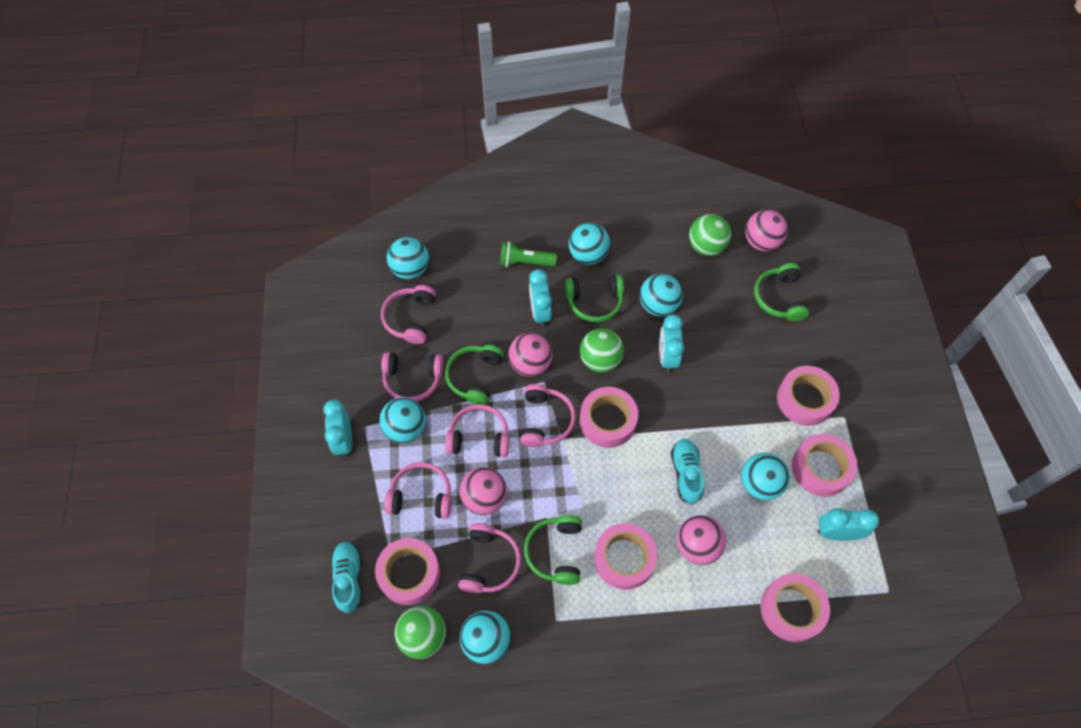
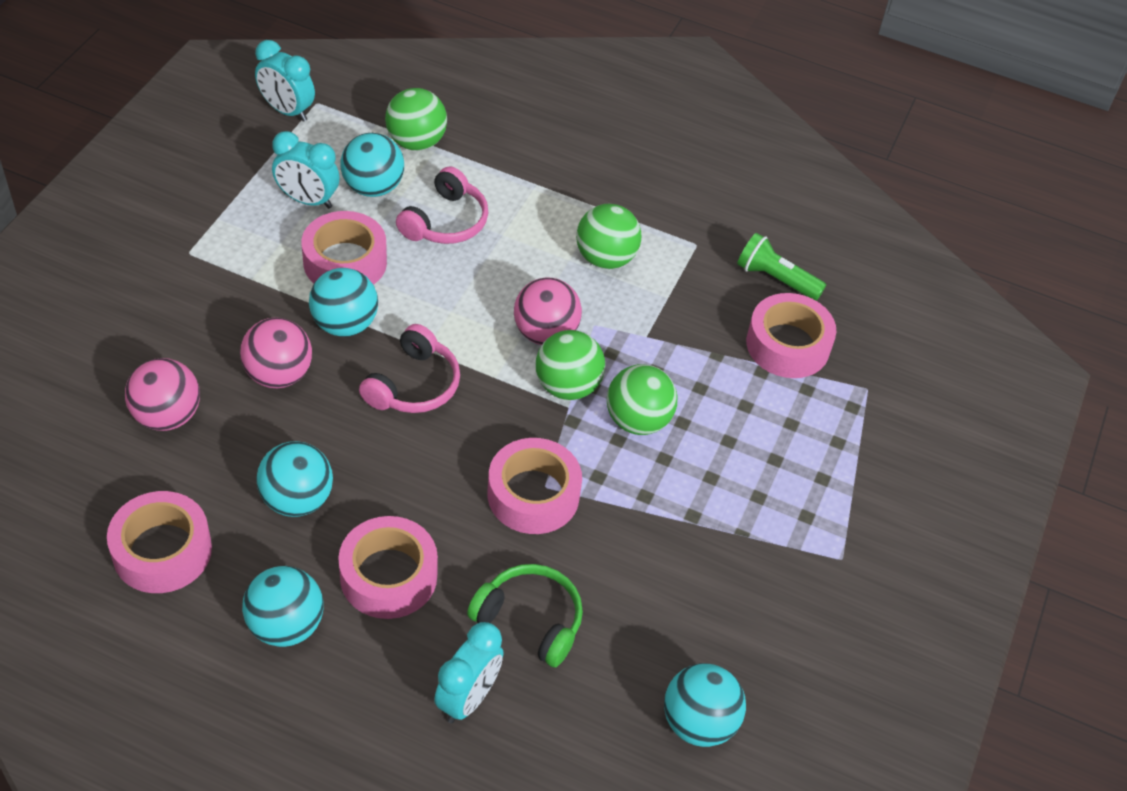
green ball: 3 -> 4
green headphones: 4 -> 1
pink ball: 4 -> 3
pink headphones: 6 -> 2
pink tape: 6 -> 5
turquoise ball: 6 -> 5
turquoise clock: 4 -> 3
turquoise shoe: 2 -> 0

